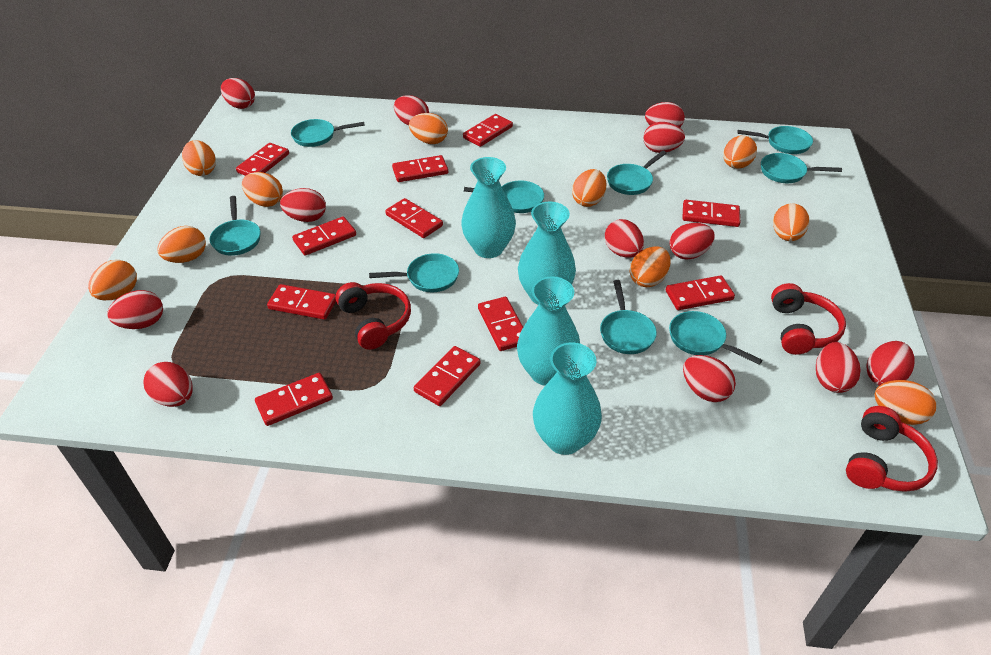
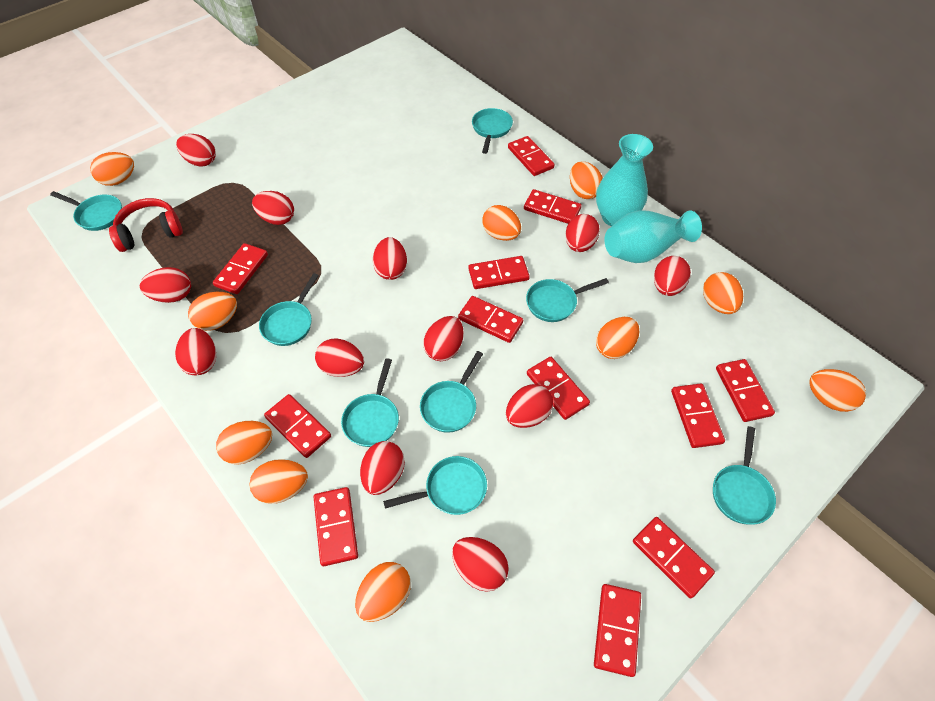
red domino: 11 -> 12
red headphones: 3 -> 1
turquoise pan: 9 -> 8
turquoise vase: 4 -> 2

